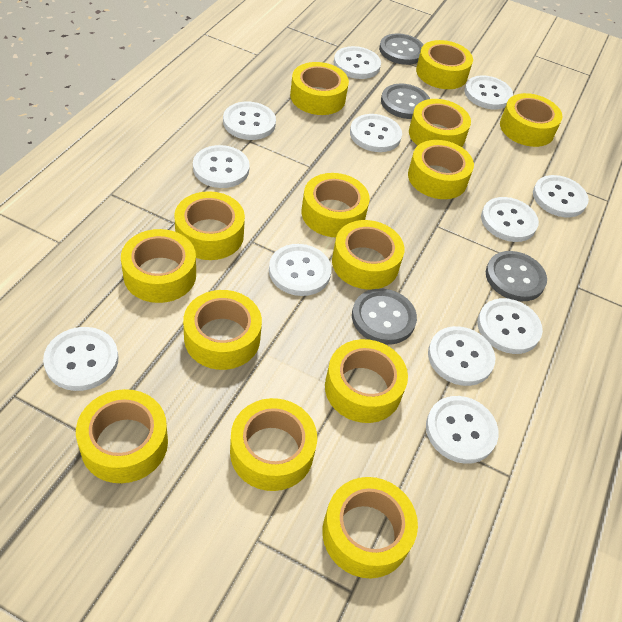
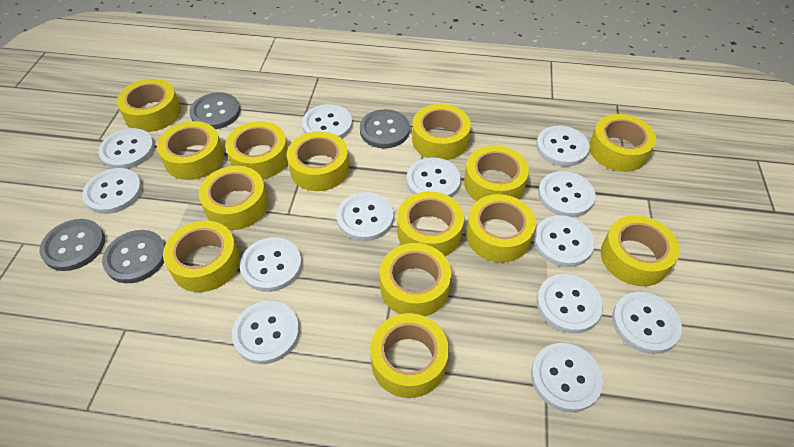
white button: 12 -> 13

